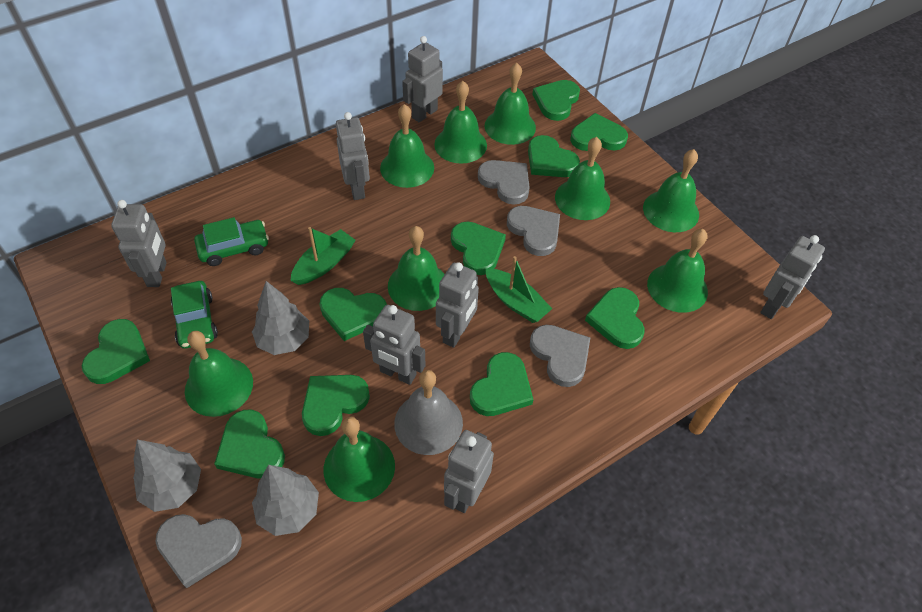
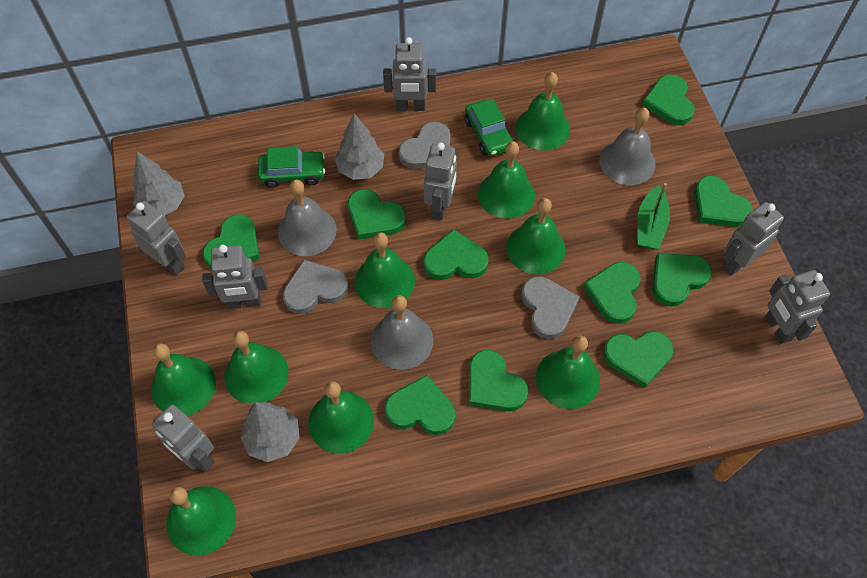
green boat: 2 -> 1
grey bell: 1 -> 3
grey heart: 4 -> 3

